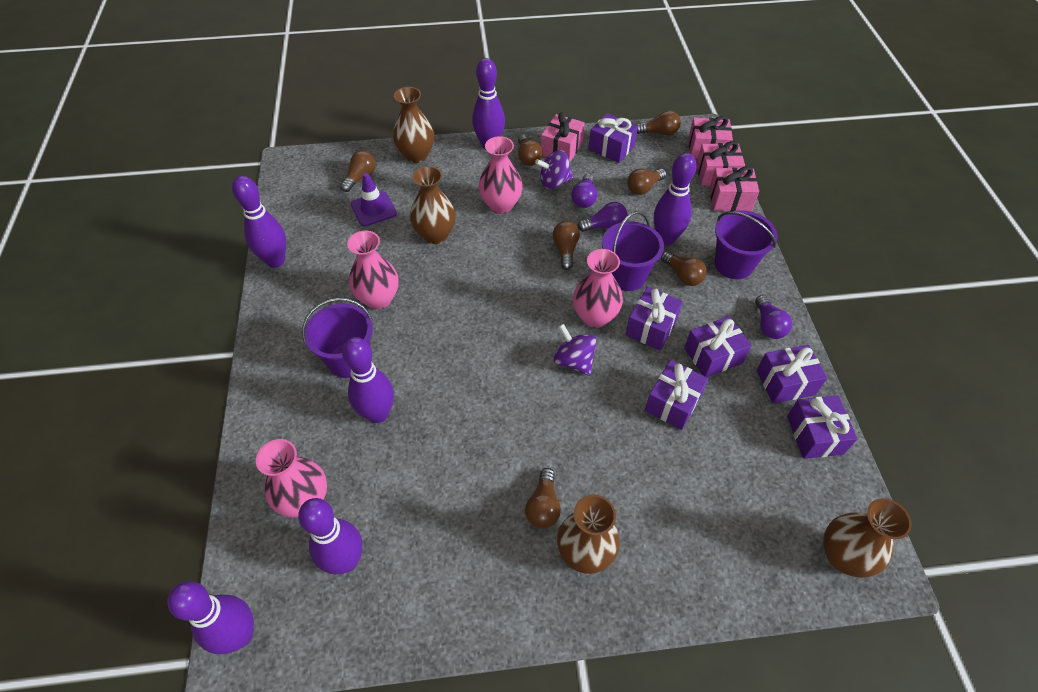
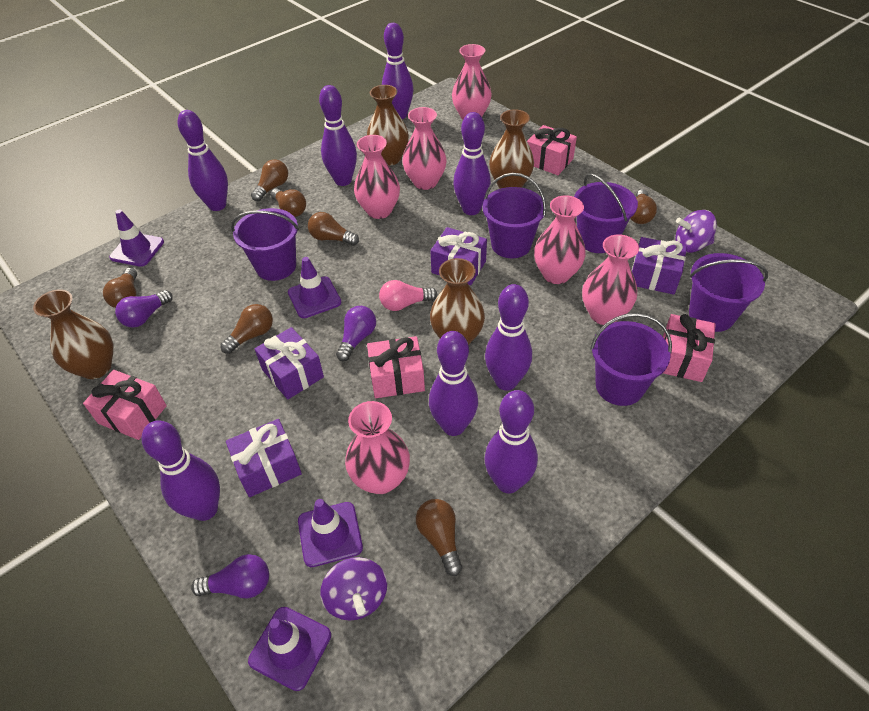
pink light bulb: 0 -> 1
pink vase: 4 -> 6
purple bowling pin: 6 -> 8
purple bucket: 3 -> 5
purple gift: 6 -> 4
purple traffic cone: 1 -> 4

